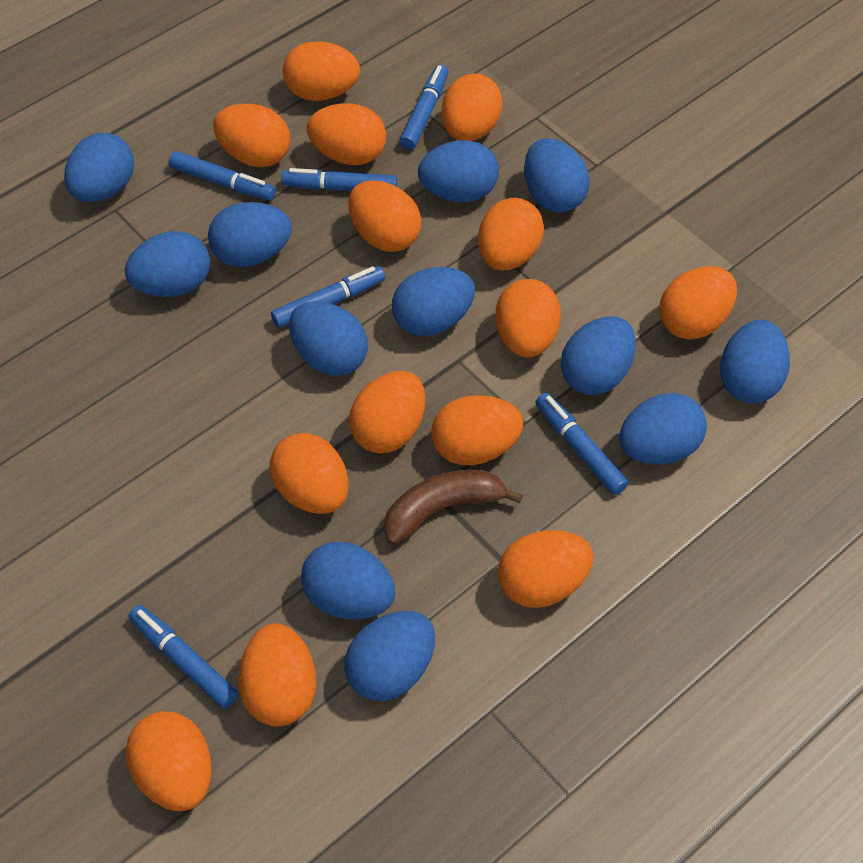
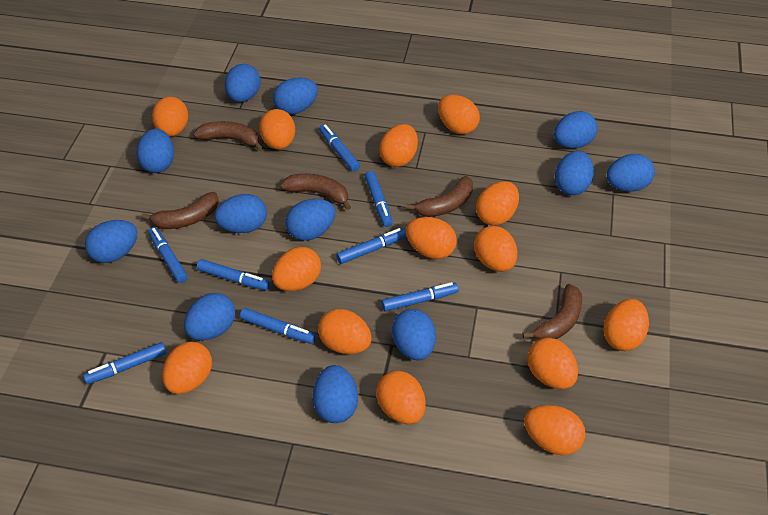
blue marker: 6 -> 8
brown banana: 1 -> 5

